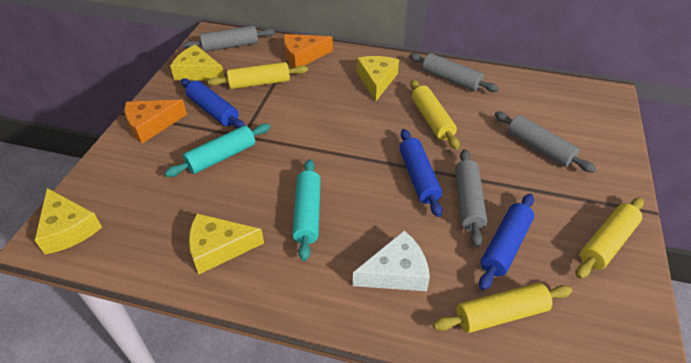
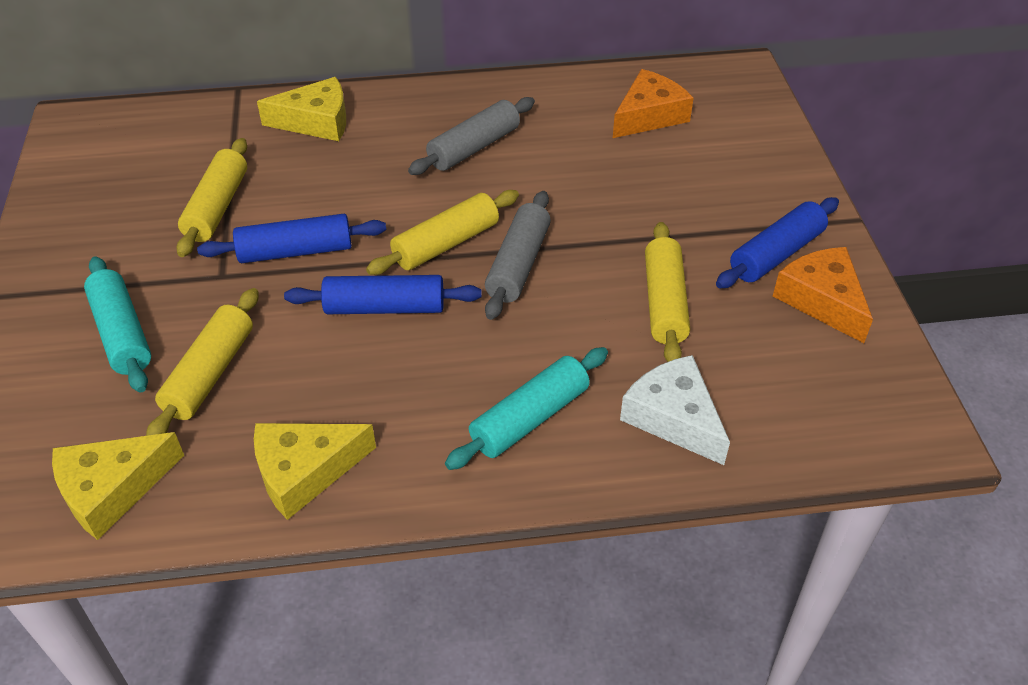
grey rolling pin: 4 -> 2
yellow cheese: 4 -> 3

